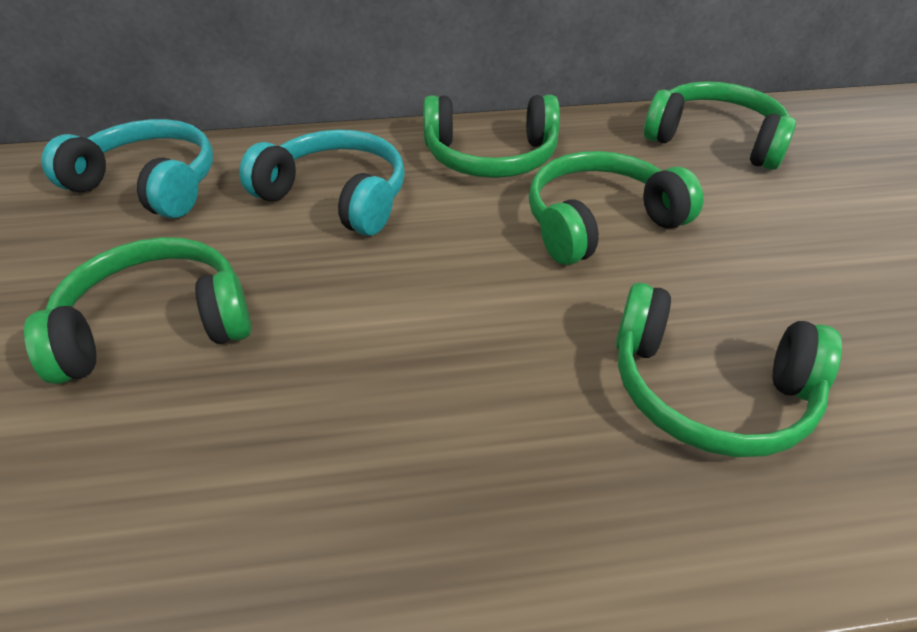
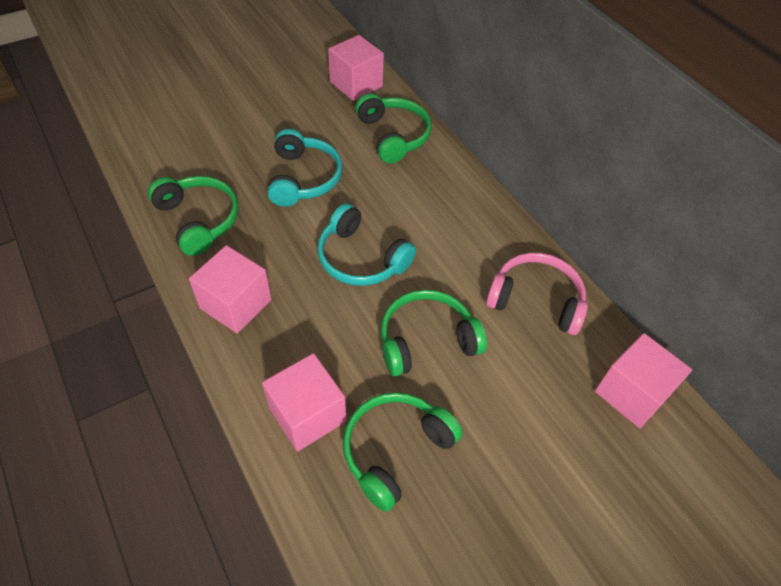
green headphones: 5 -> 4
pink cube: 0 -> 4
pink headphones: 0 -> 1

